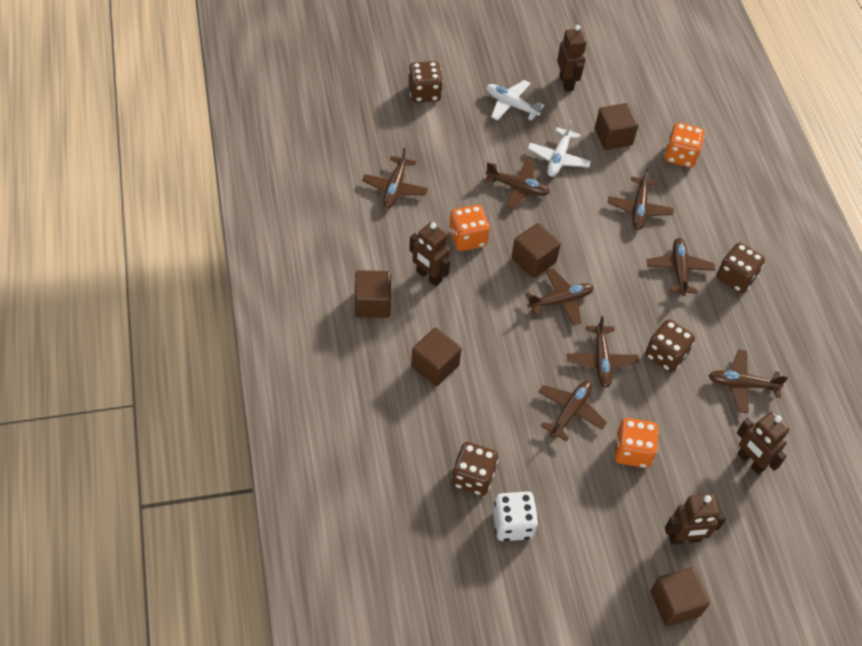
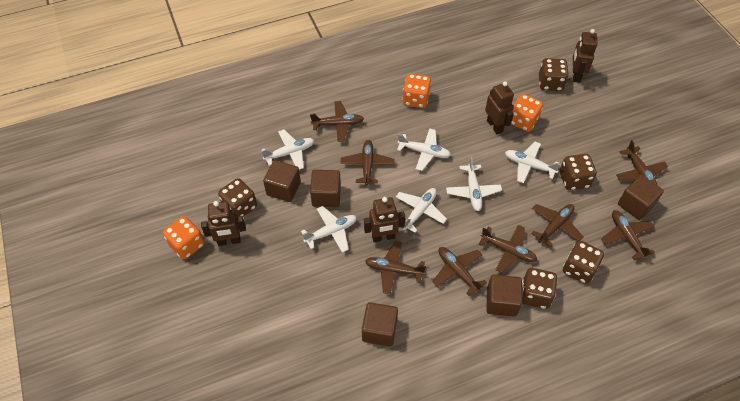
brown dice: 4 -> 5
white dice: 1 -> 0
white plane: 2 -> 6

